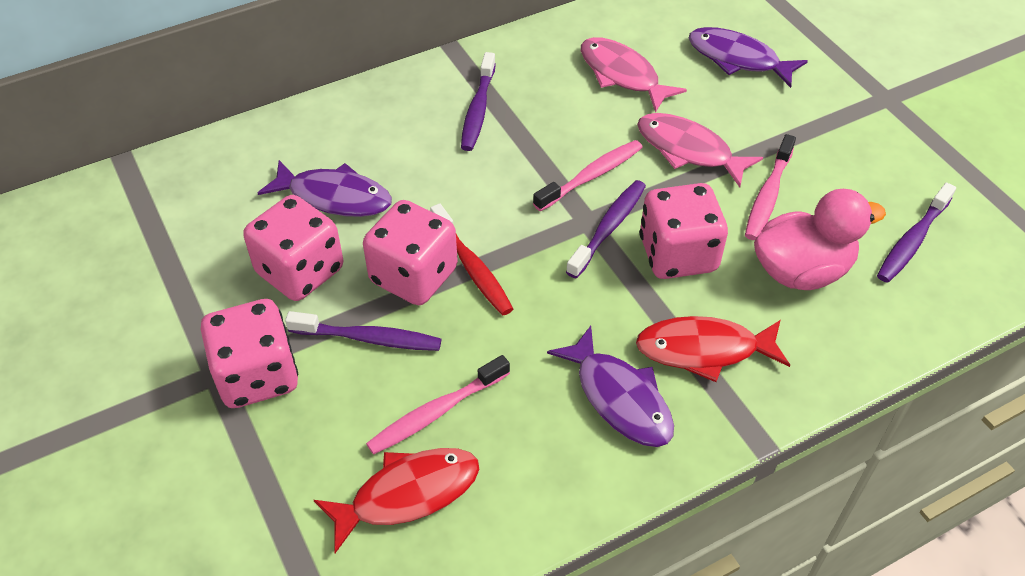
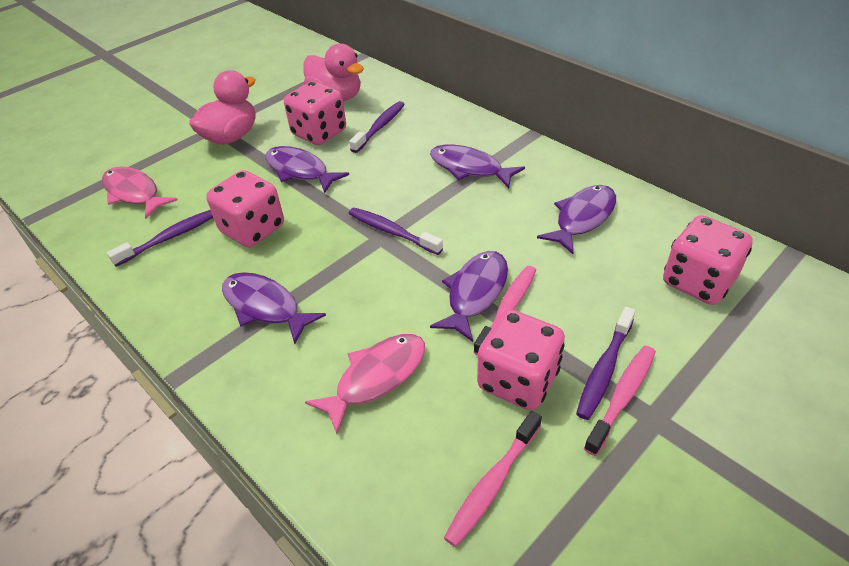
pink duck: 1 -> 2
purple fish: 3 -> 5
red fish: 2 -> 0
red toothbrush: 1 -> 0

